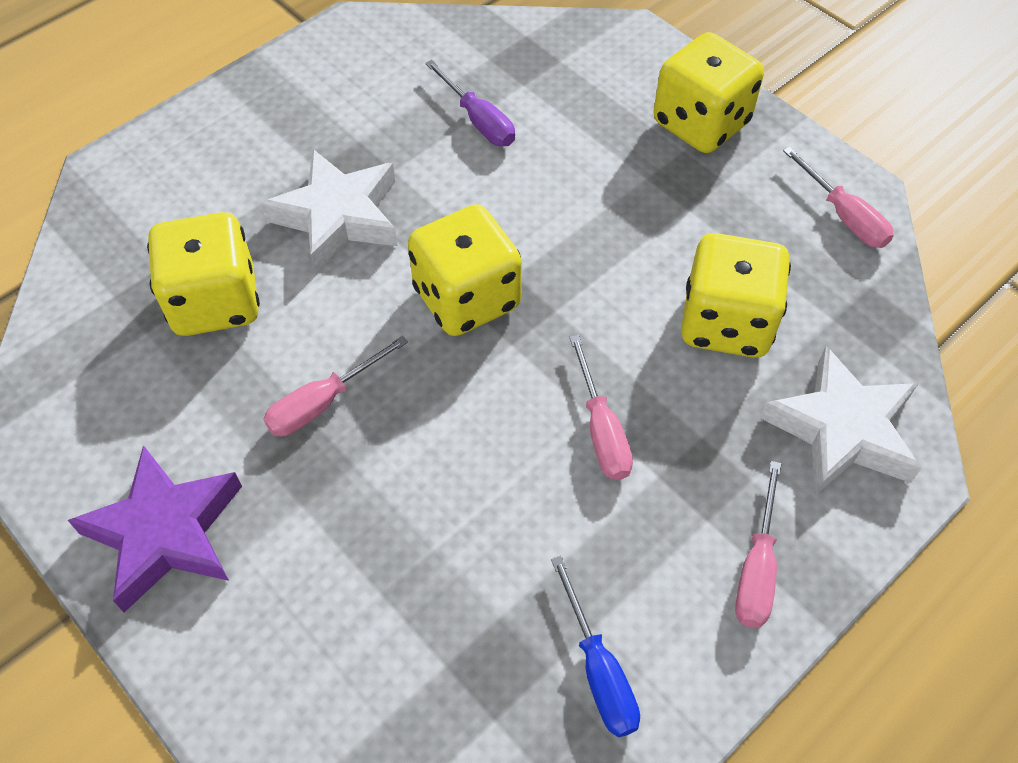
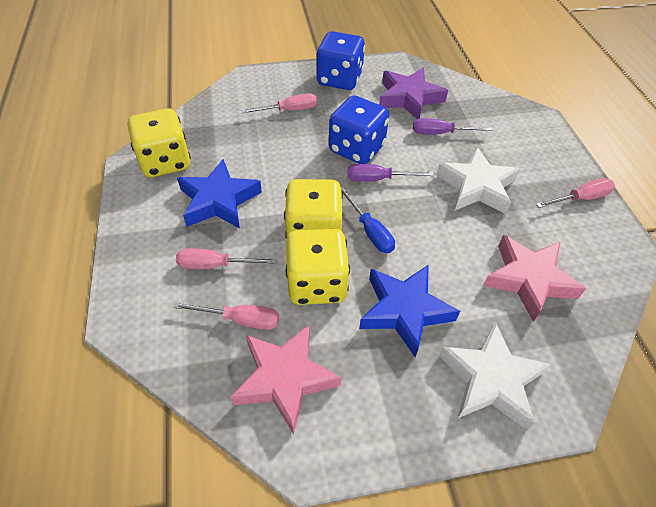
blue dice: 0 -> 2
blue star: 0 -> 2
pink star: 0 -> 2
purple screwdriver: 1 -> 2
yellow dice: 4 -> 3

